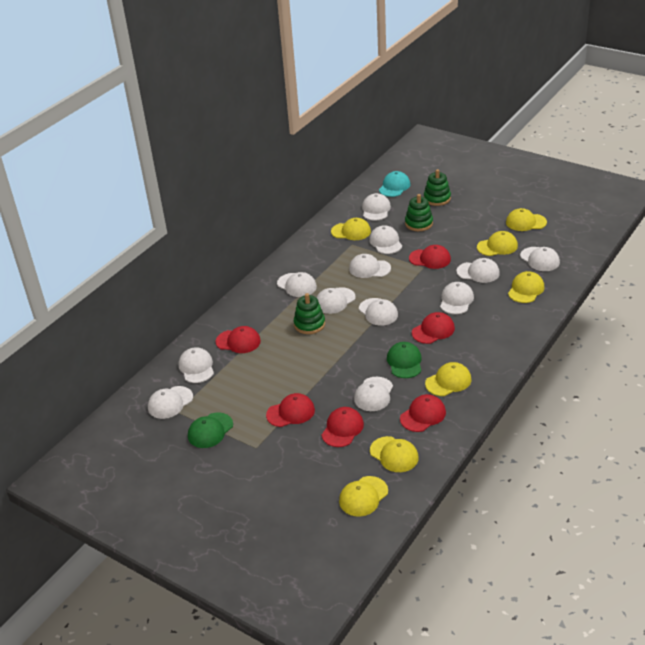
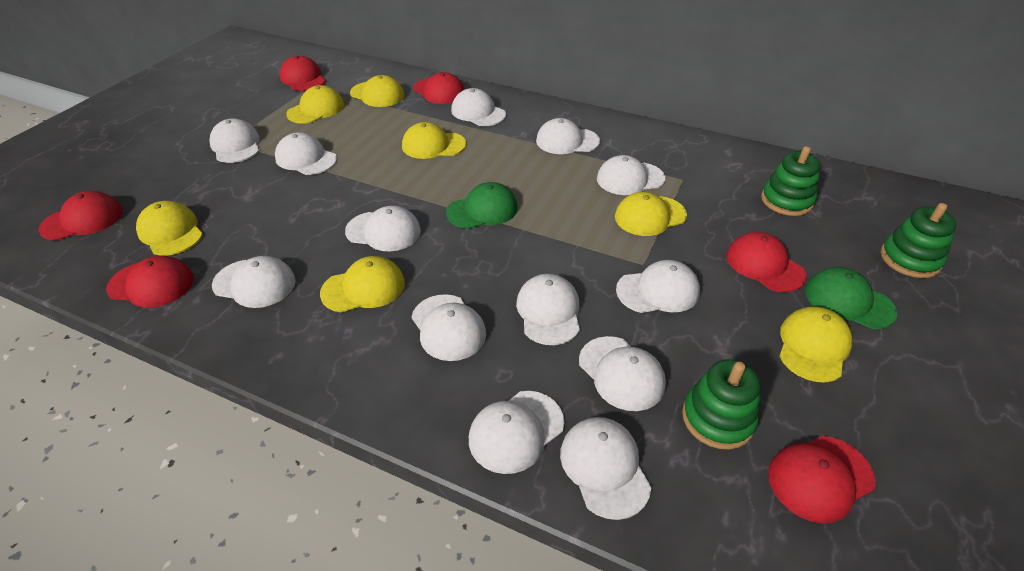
turquoise cap: 1 -> 0
white cap: 12 -> 13

